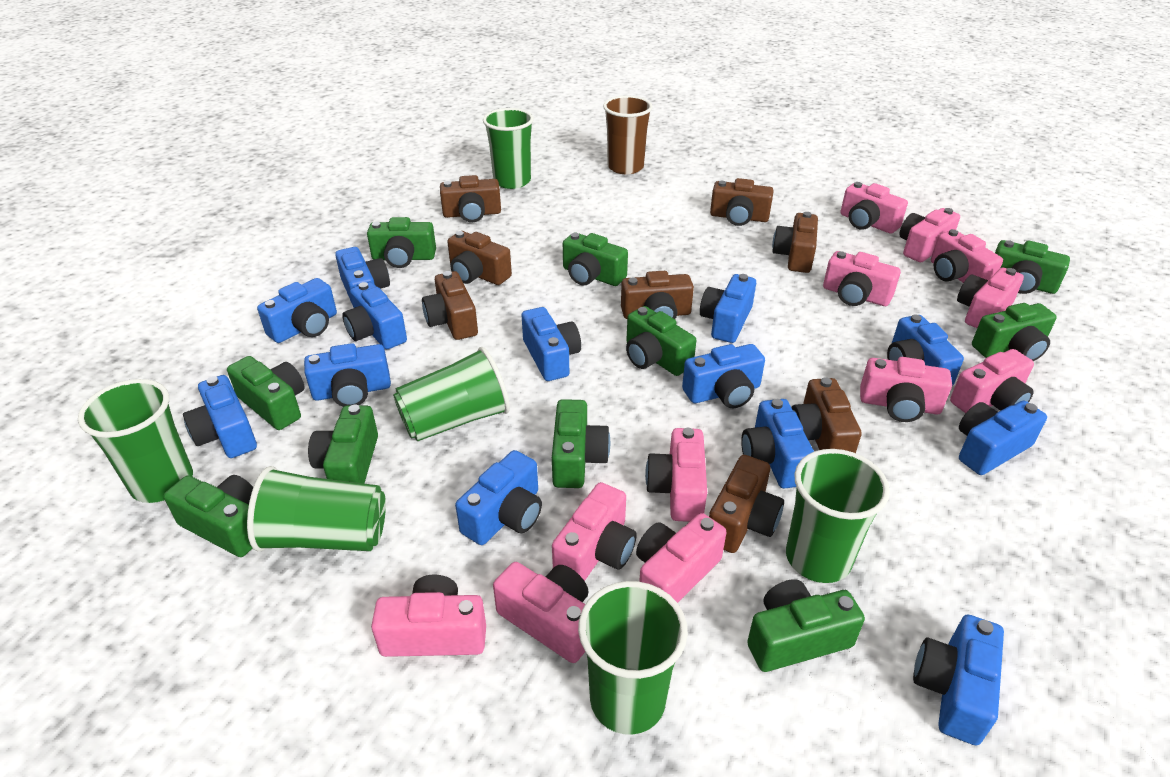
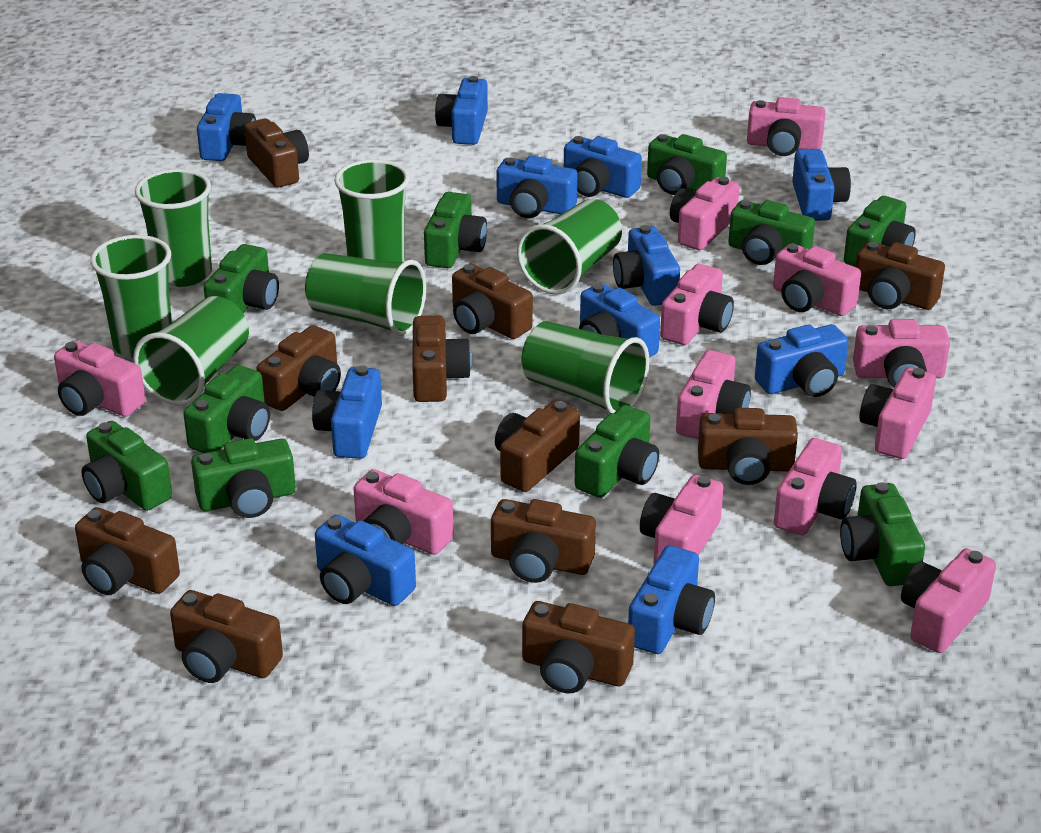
blue camera: 13 -> 11
brown camera: 8 -> 11
brown cup: 1 -> 0
green cup: 6 -> 7

